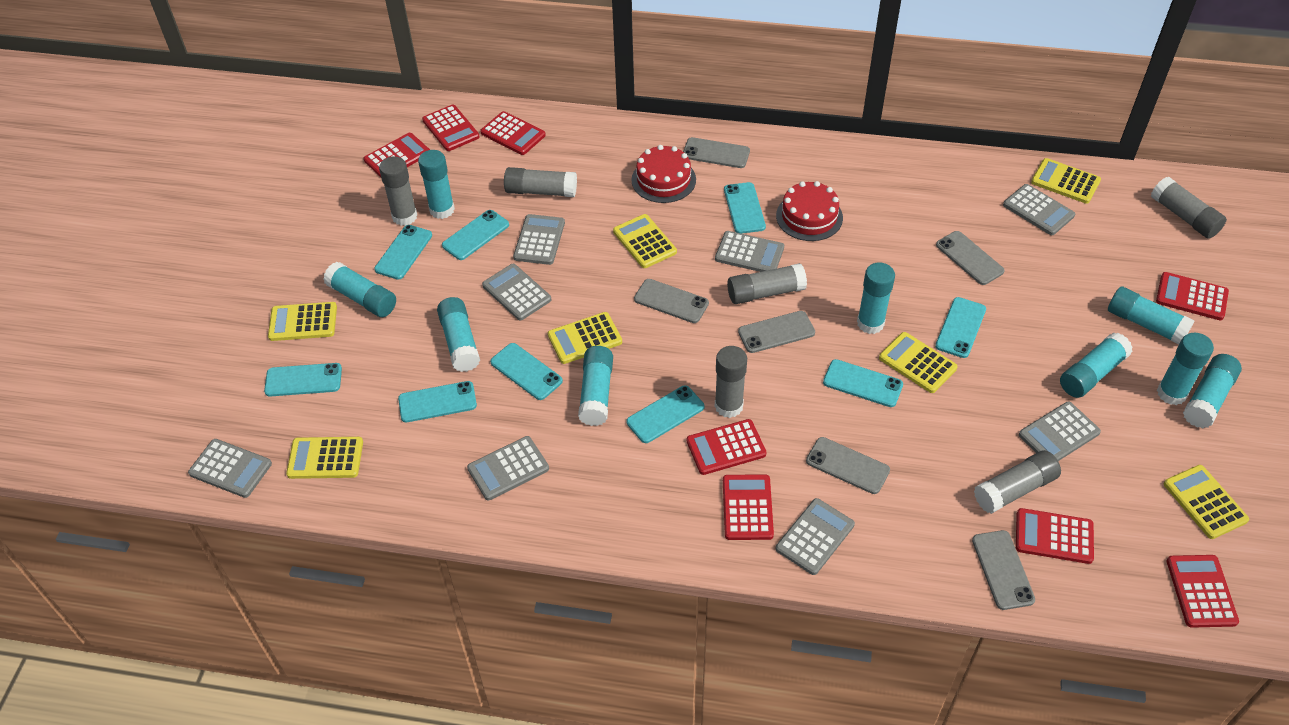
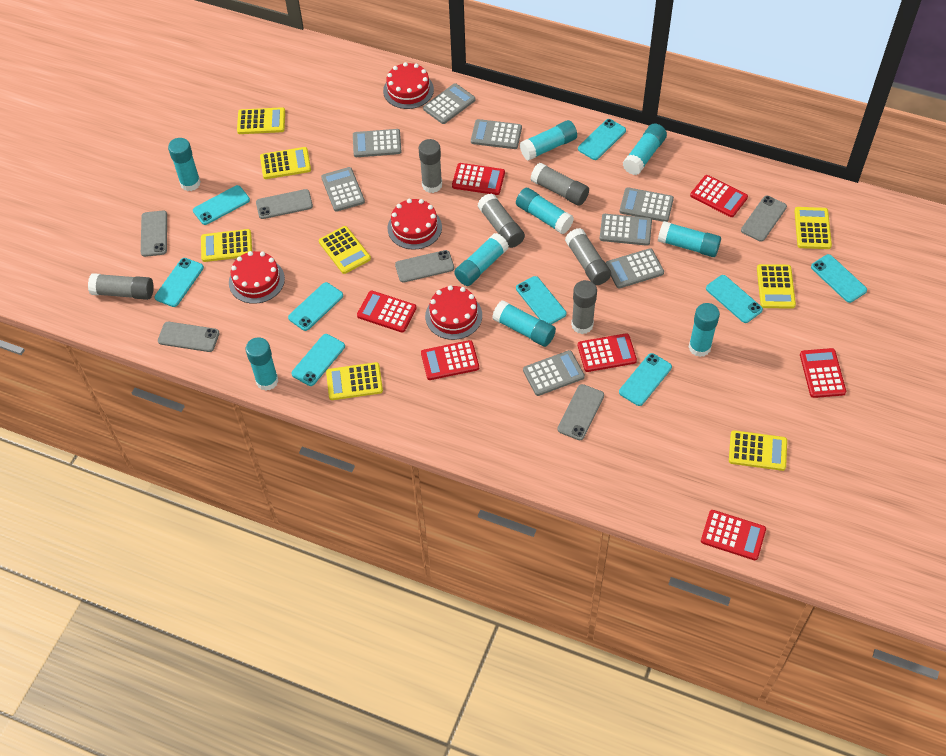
red cake: 2 -> 4
red calculator: 8 -> 7
yellow calculator: 7 -> 8

